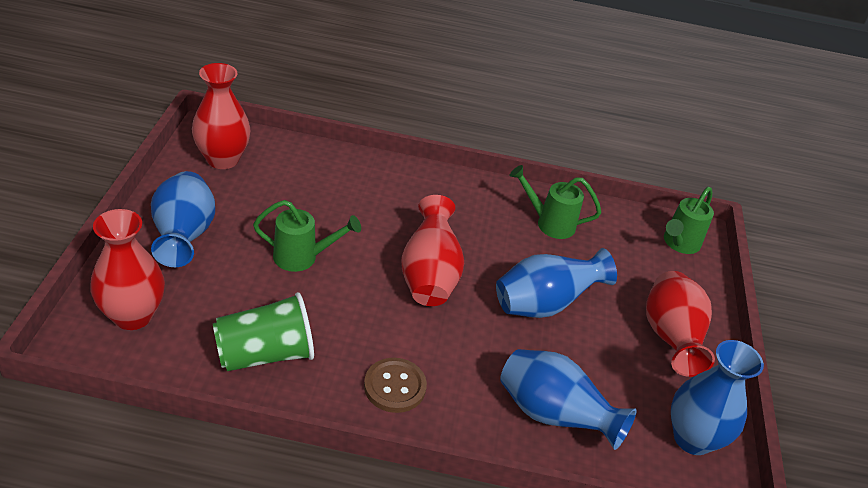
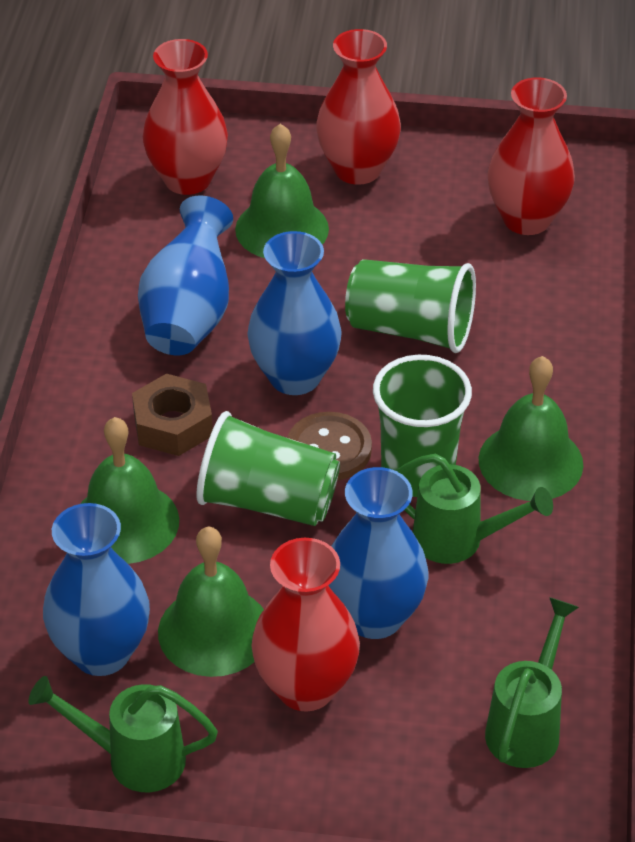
brown nut: 0 -> 1
green bell: 0 -> 4
green cup: 1 -> 3

